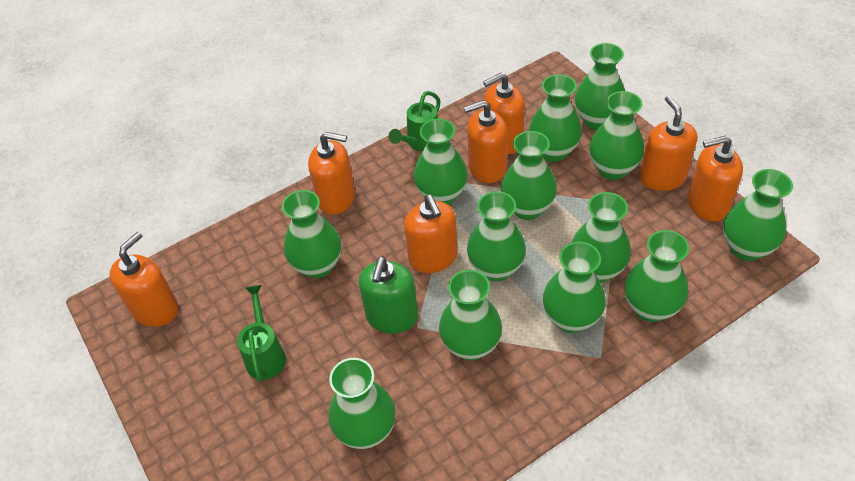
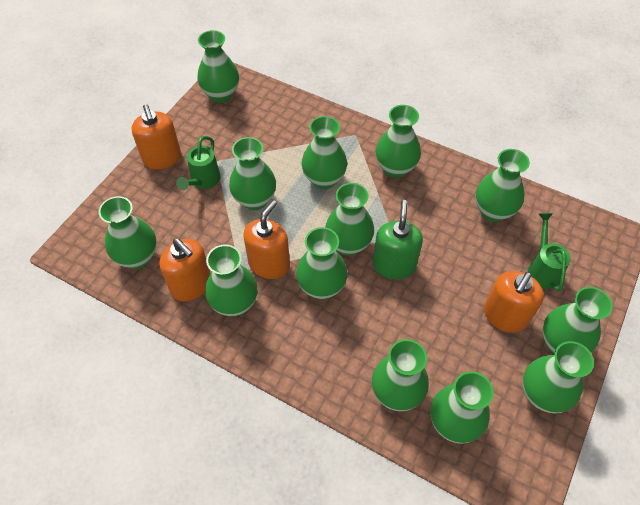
orange soap dispenser: 7 -> 4

